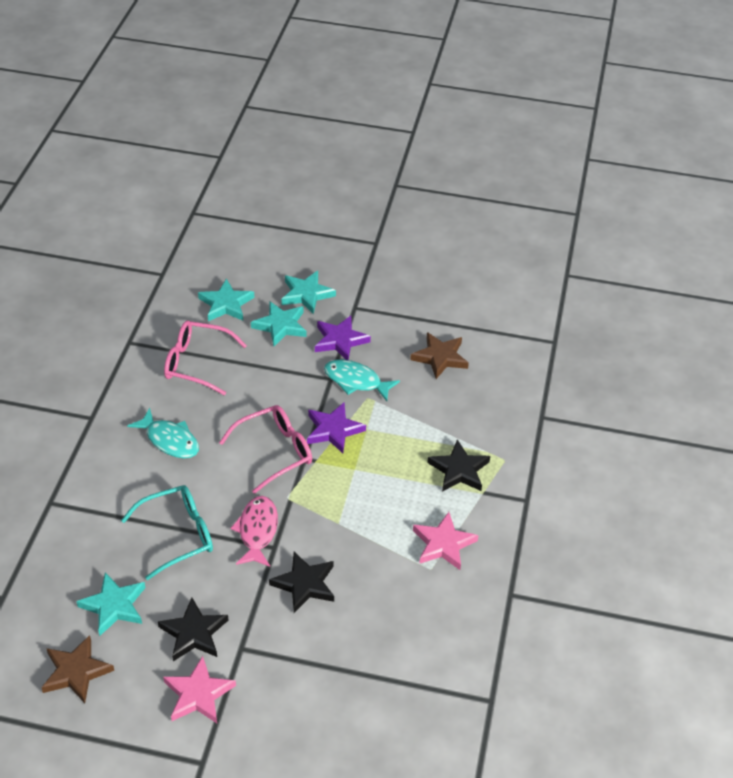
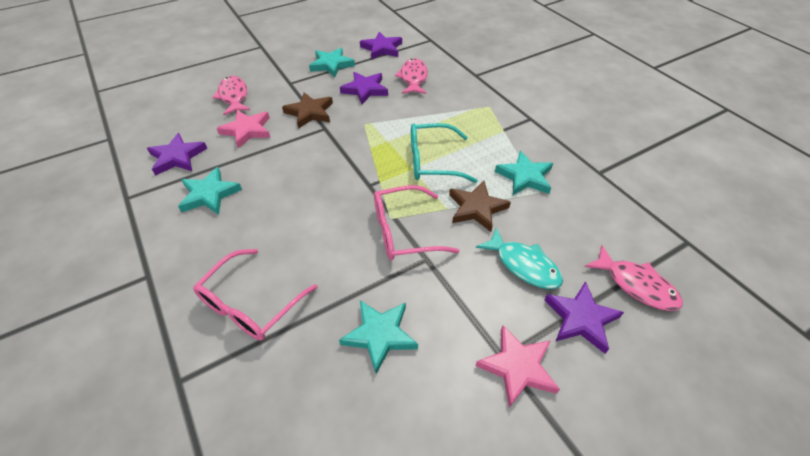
black star: 3 -> 0
pink fish: 1 -> 3
purple star: 2 -> 4
turquoise fish: 2 -> 1

